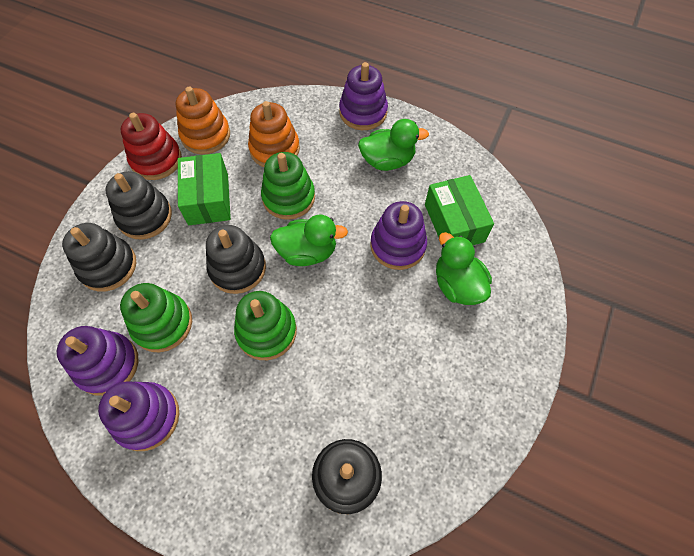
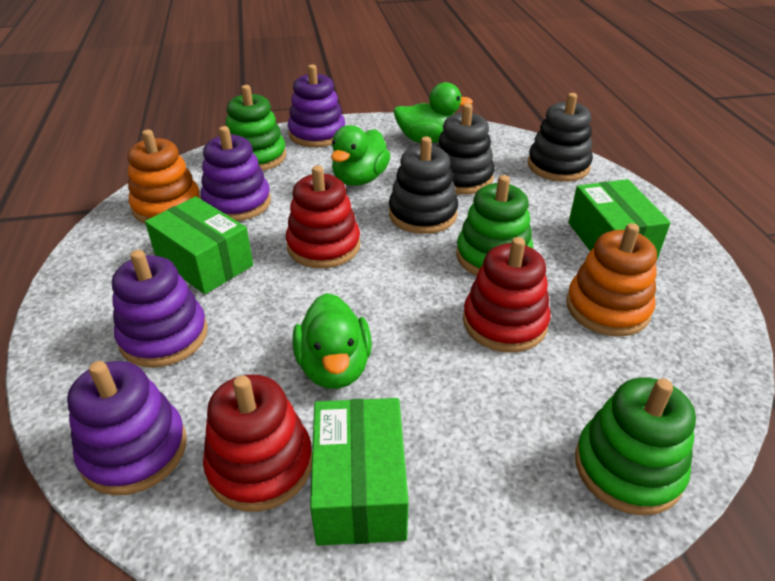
black stacking toy: 4 -> 3
green box: 2 -> 3
red stacking toy: 1 -> 3

